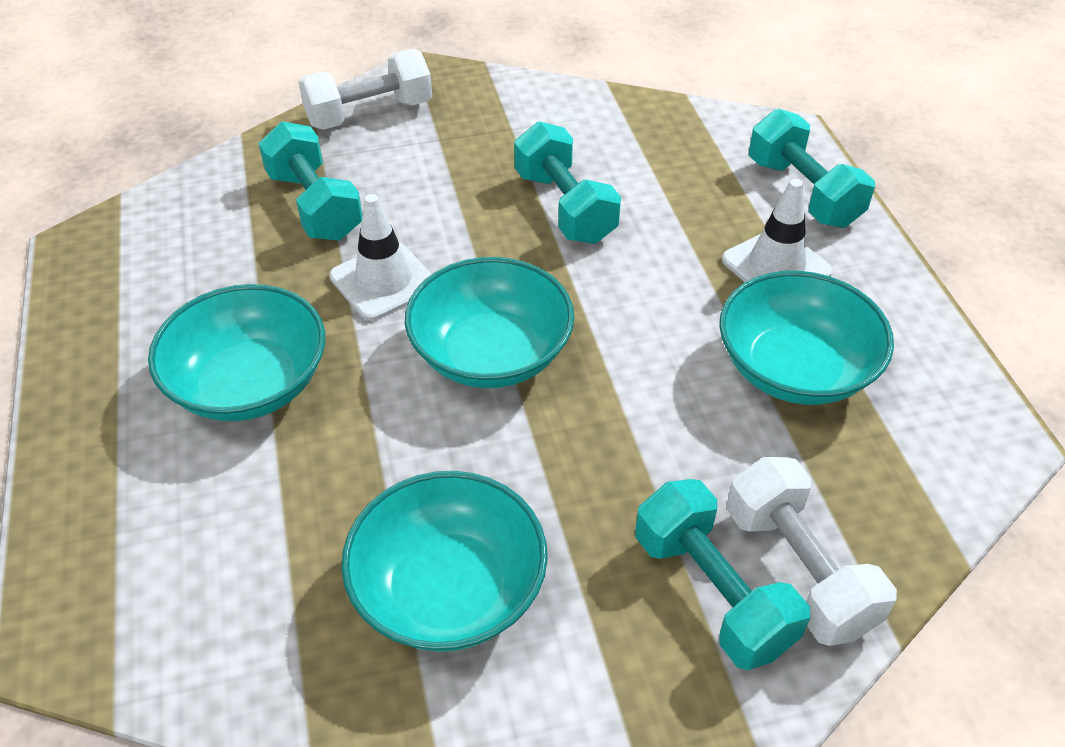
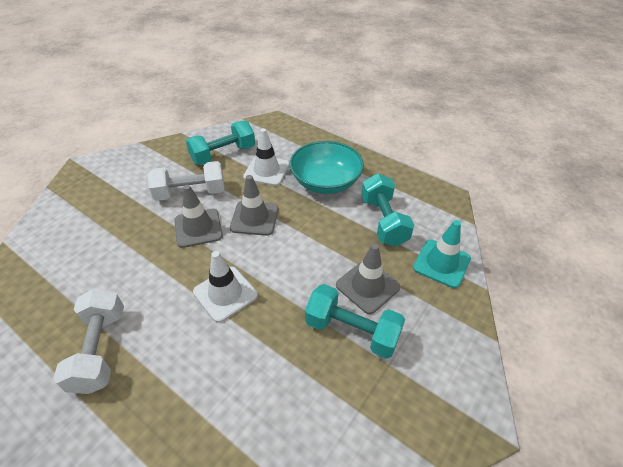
grey traffic cone: 0 -> 3
turquoise bowl: 4 -> 1
turquoise dumbbell: 4 -> 3
turquoise traffic cone: 0 -> 1

